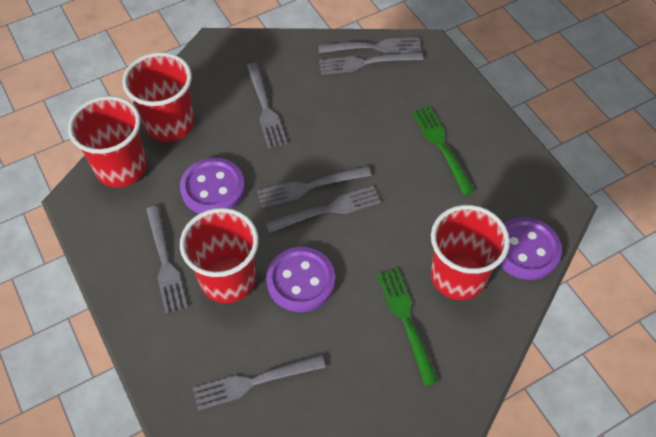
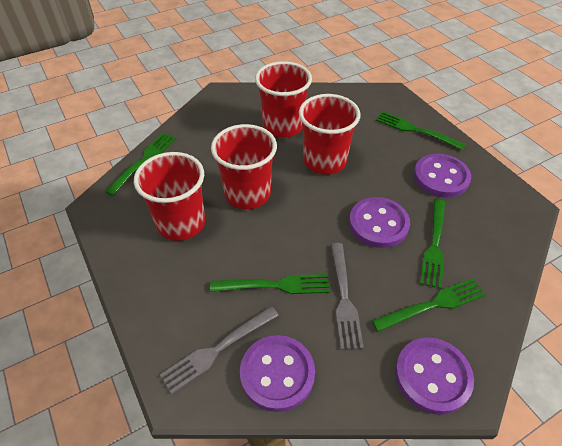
green fork: 2 -> 5
grey fork: 7 -> 2
purple button: 3 -> 4

